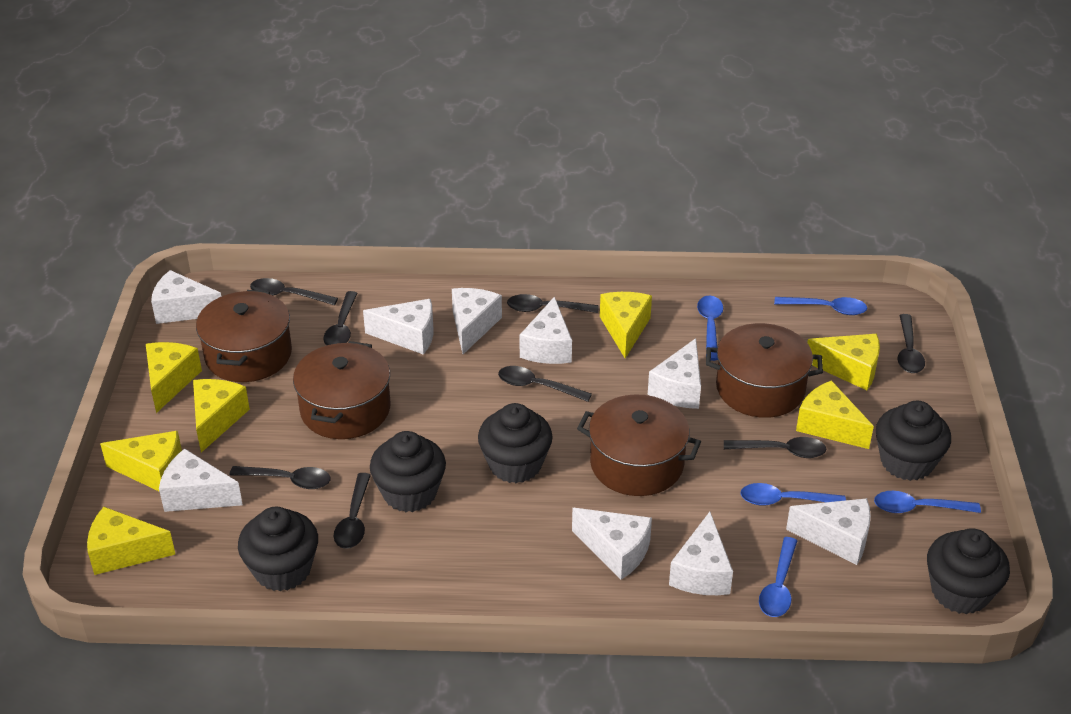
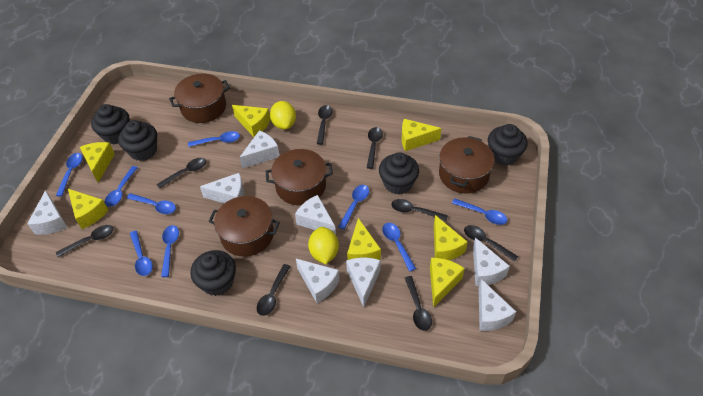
blue spoon: 5 -> 9
white cheese: 9 -> 8
yellow lemon: 0 -> 2

